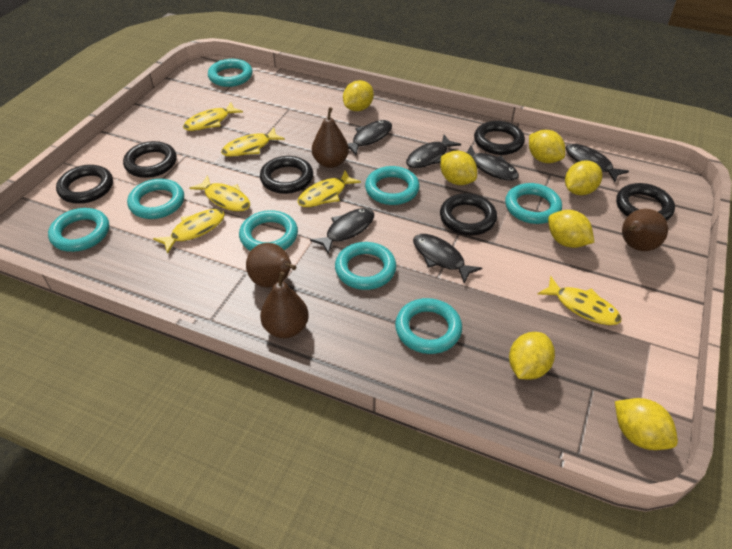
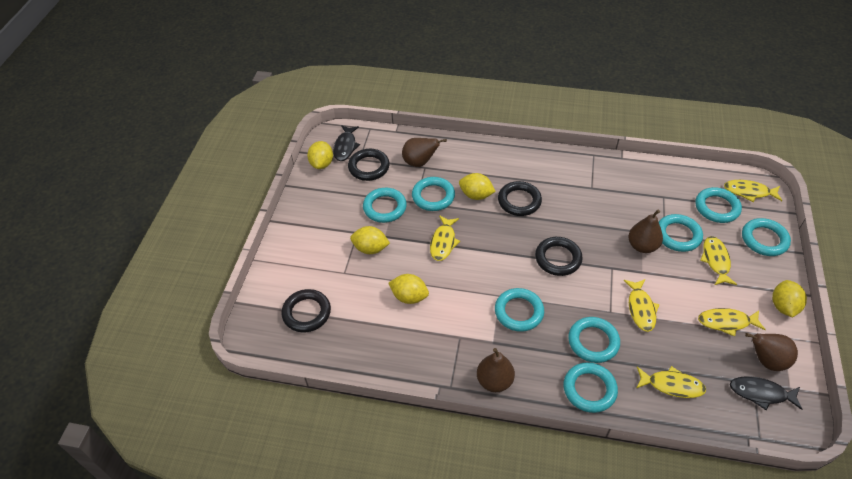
black fish: 6 -> 2
black ring: 6 -> 4
yellow lemon: 7 -> 5

